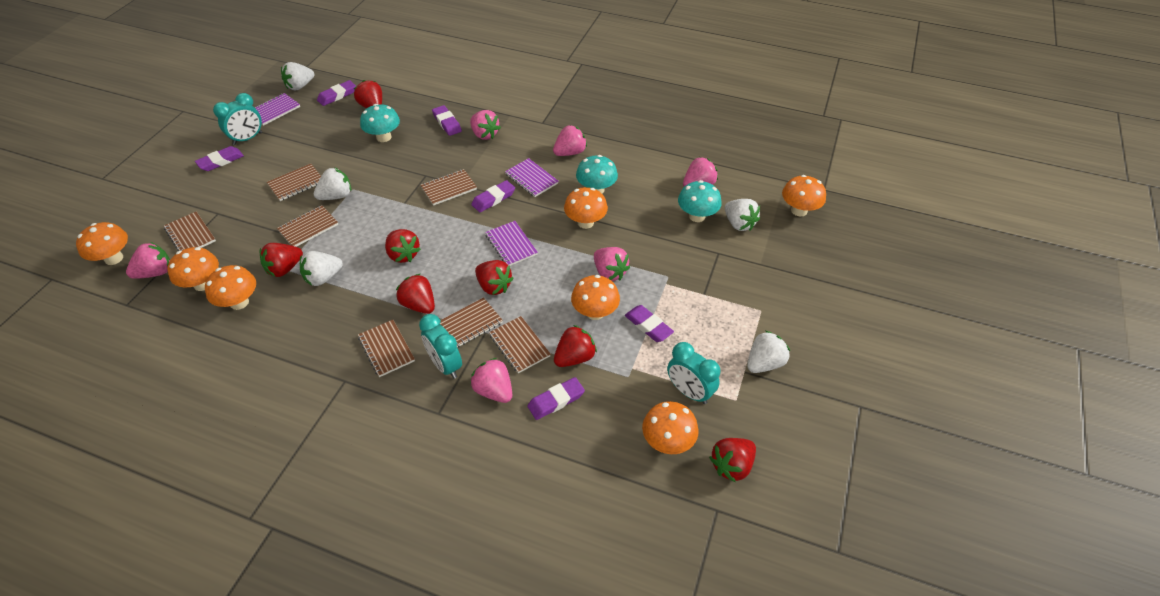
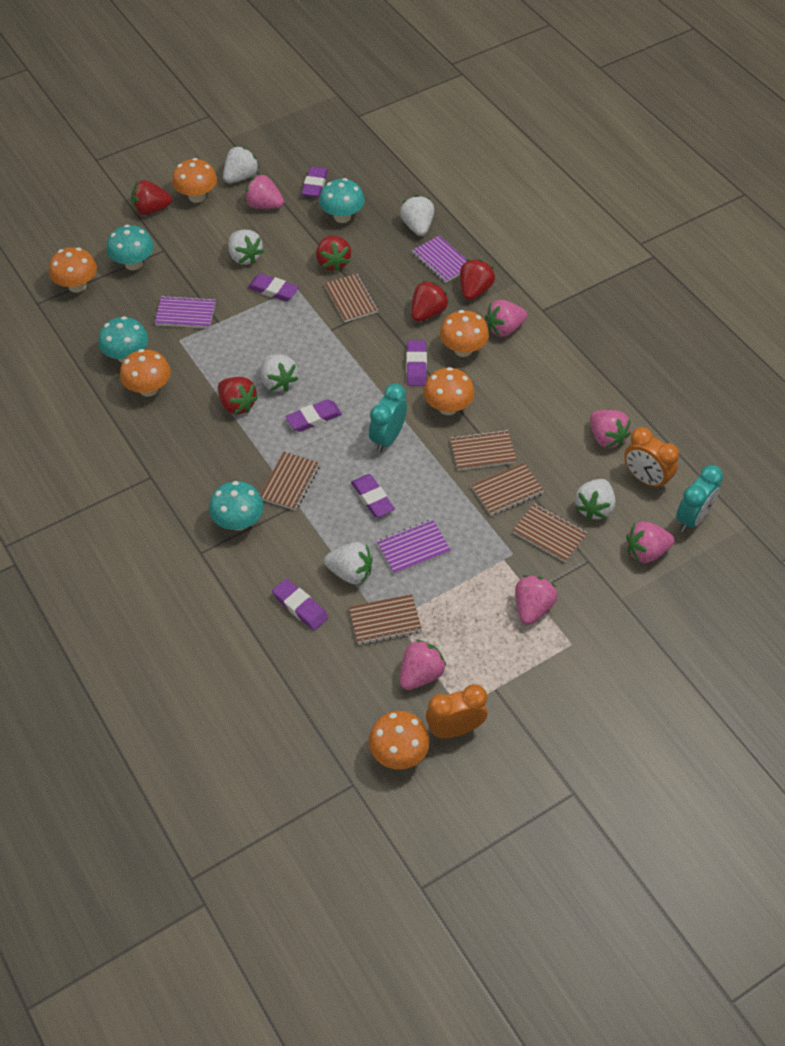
brown notebook: 7 -> 6
orange clock: 0 -> 2
orange mushroom: 7 -> 6
red strawberry: 7 -> 5
turquoise clock: 3 -> 2
turquoise mushroom: 3 -> 4
white strawberry: 5 -> 6

